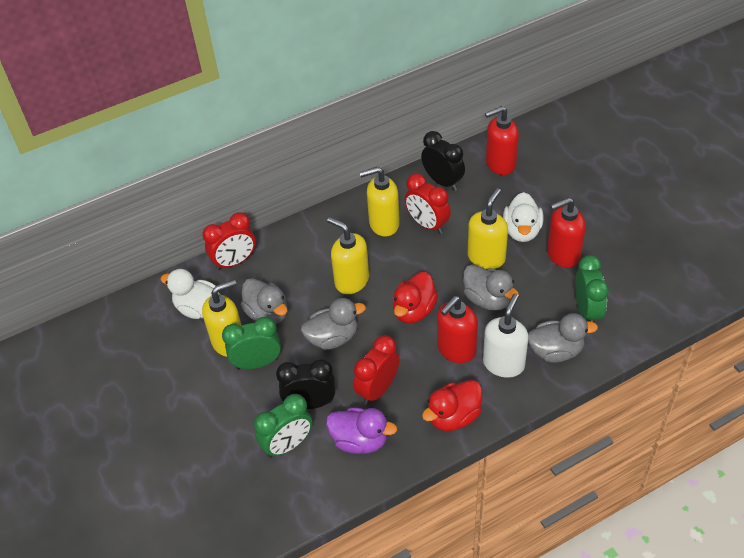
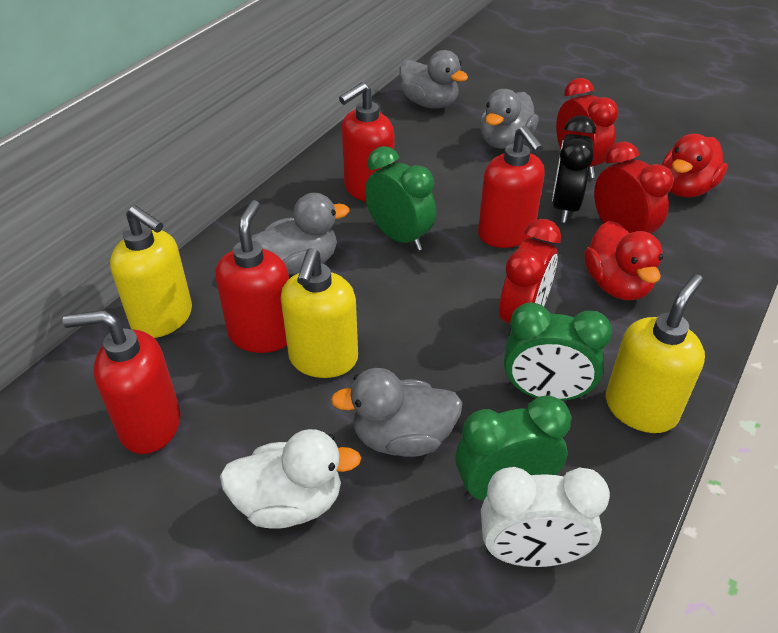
black clock: 2 -> 1
purple duck: 1 -> 0
red soap dispenser: 3 -> 4
white clock: 0 -> 1
white duck: 2 -> 1
white soap dispenser: 1 -> 0
yellow soap dispenser: 4 -> 3

